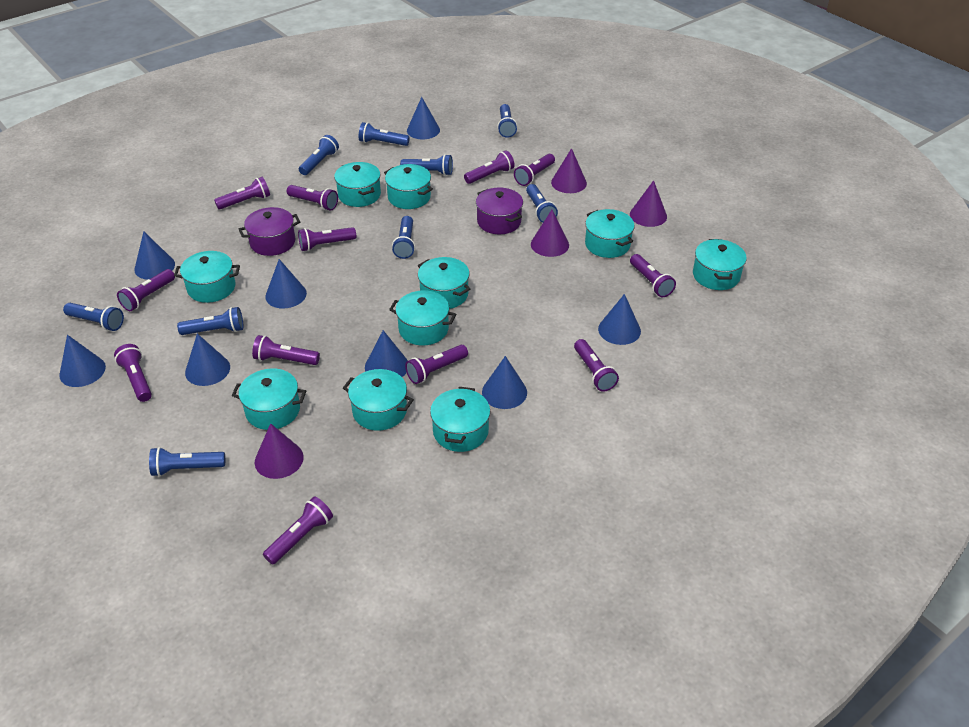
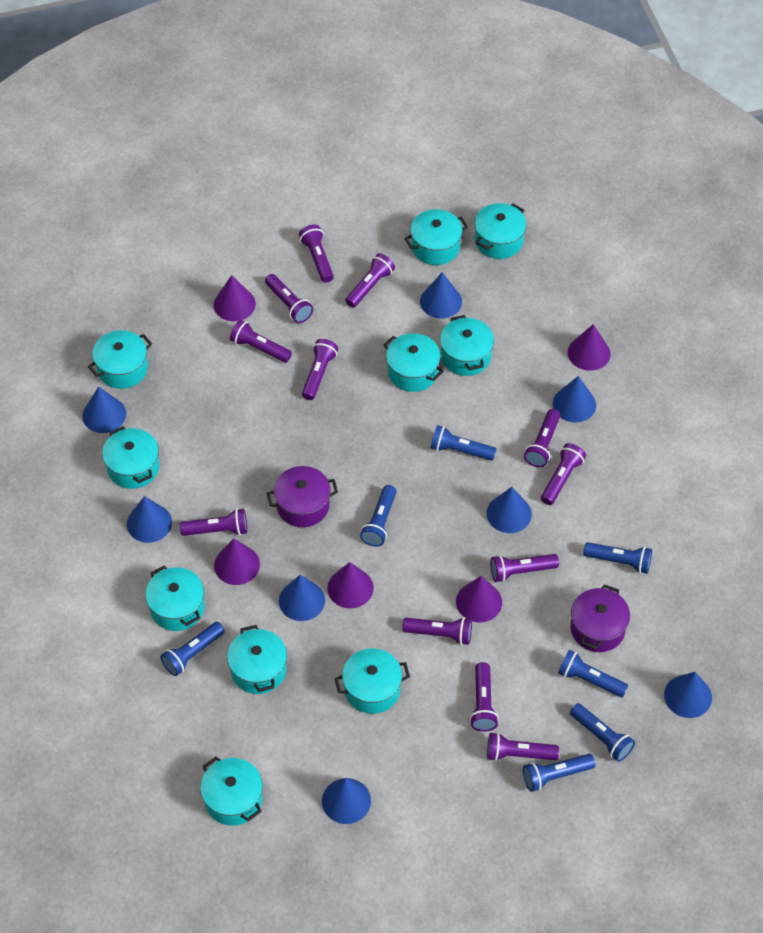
blue flashlight: 9 -> 7
purple cone: 4 -> 5

